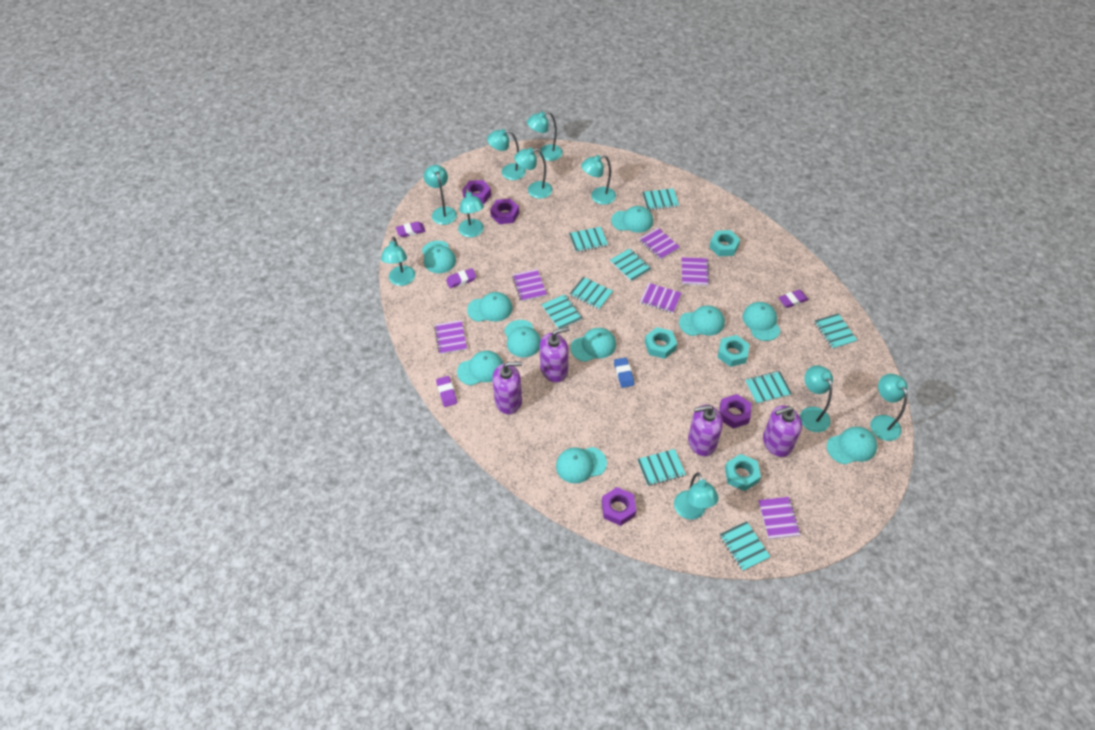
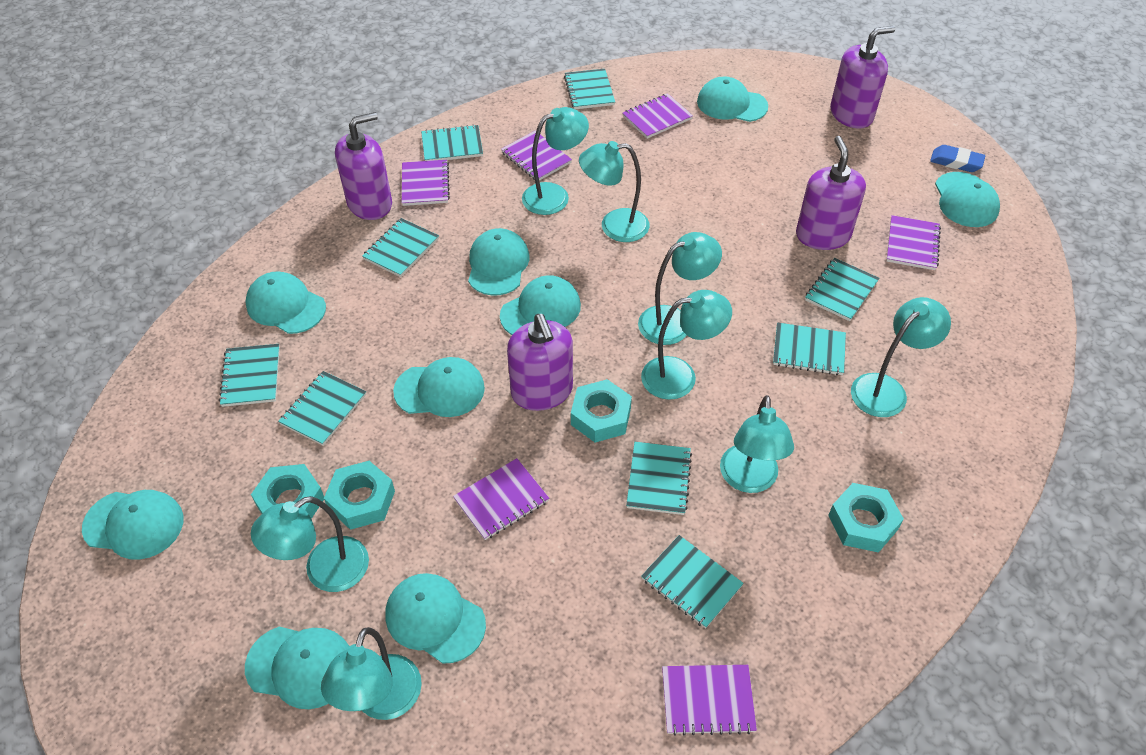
purple eraser: 4 -> 0
purple nut: 4 -> 0
turquoise cap: 10 -> 9
turquoise lamp: 10 -> 8

